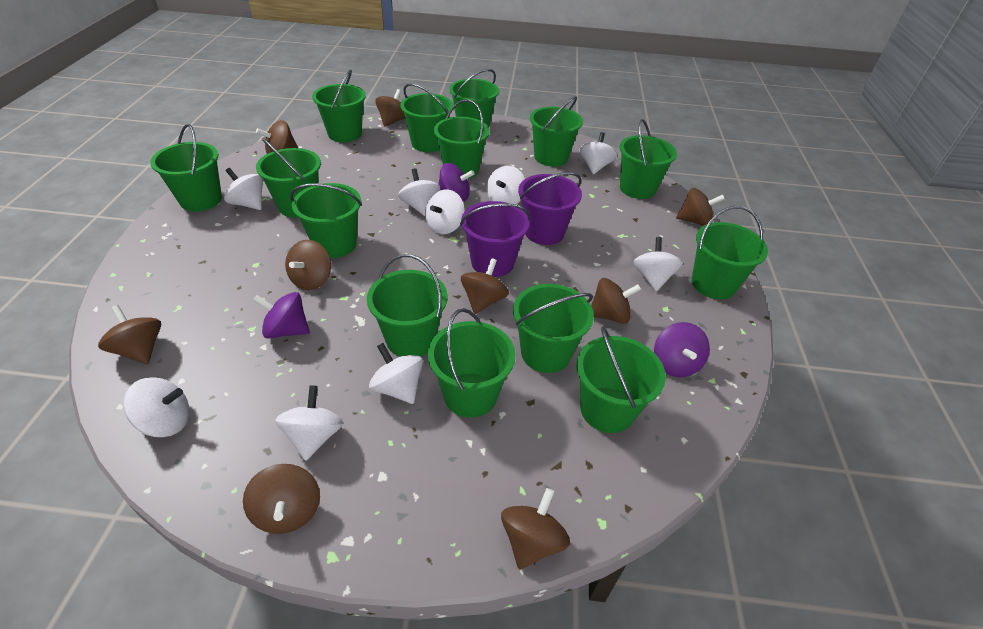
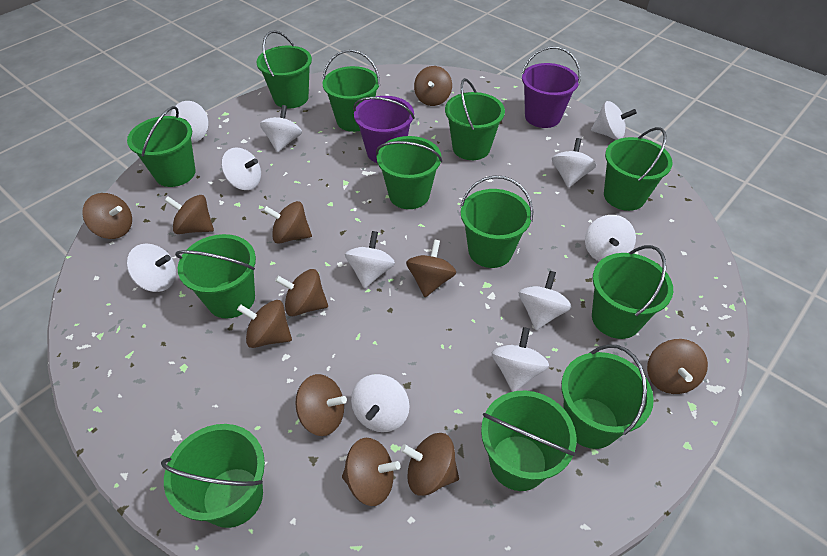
brown spinning top: 9 -> 11
green bucket: 14 -> 12
purple spinning top: 3 -> 0
white spinning top: 9 -> 11

